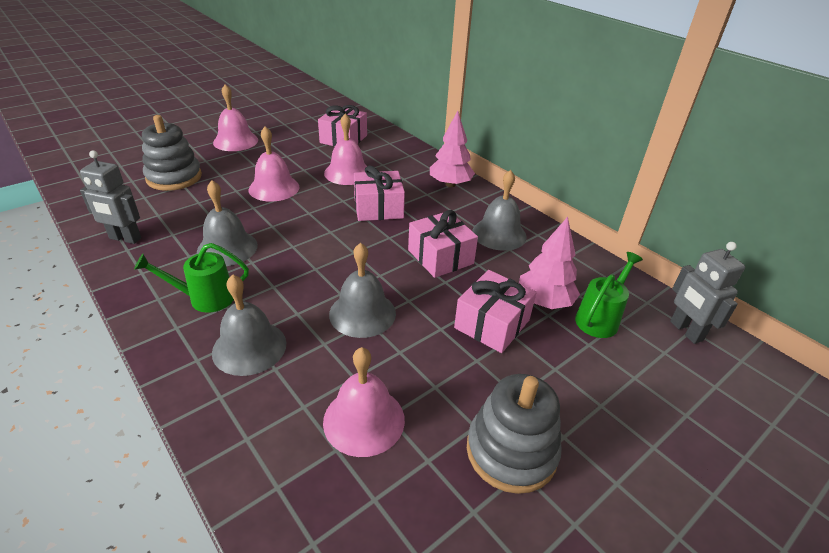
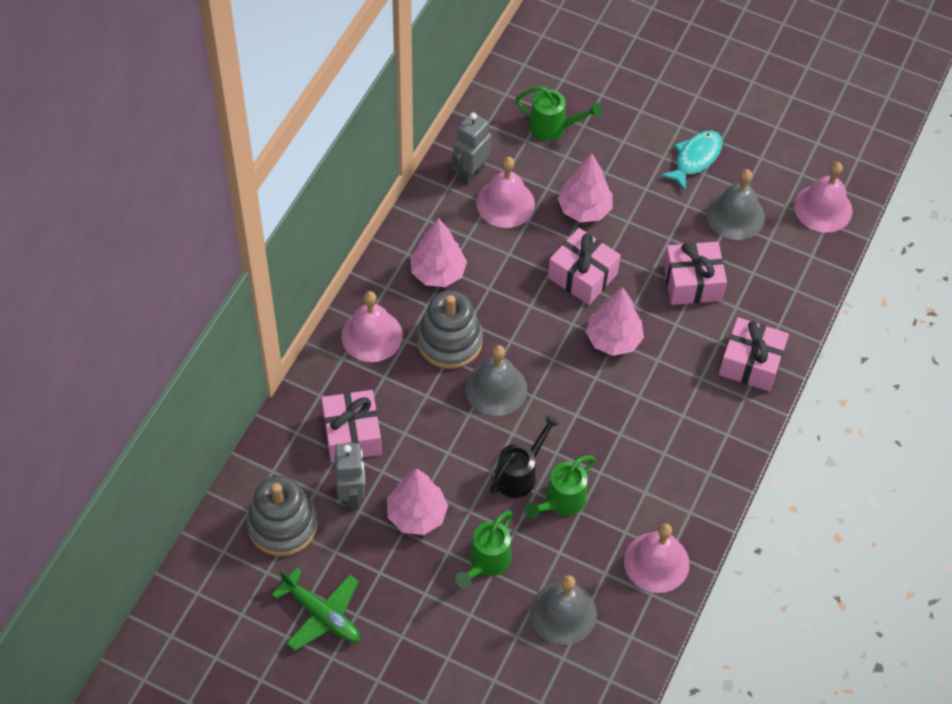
black watering can: 0 -> 1
green plane: 0 -> 1
green watering can: 2 -> 3
grey bell: 4 -> 3
pink tree: 2 -> 4
turquoise fish: 0 -> 1

